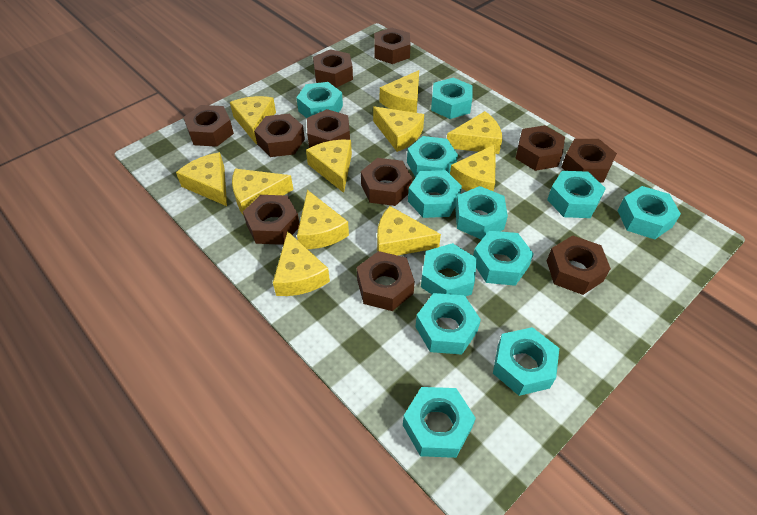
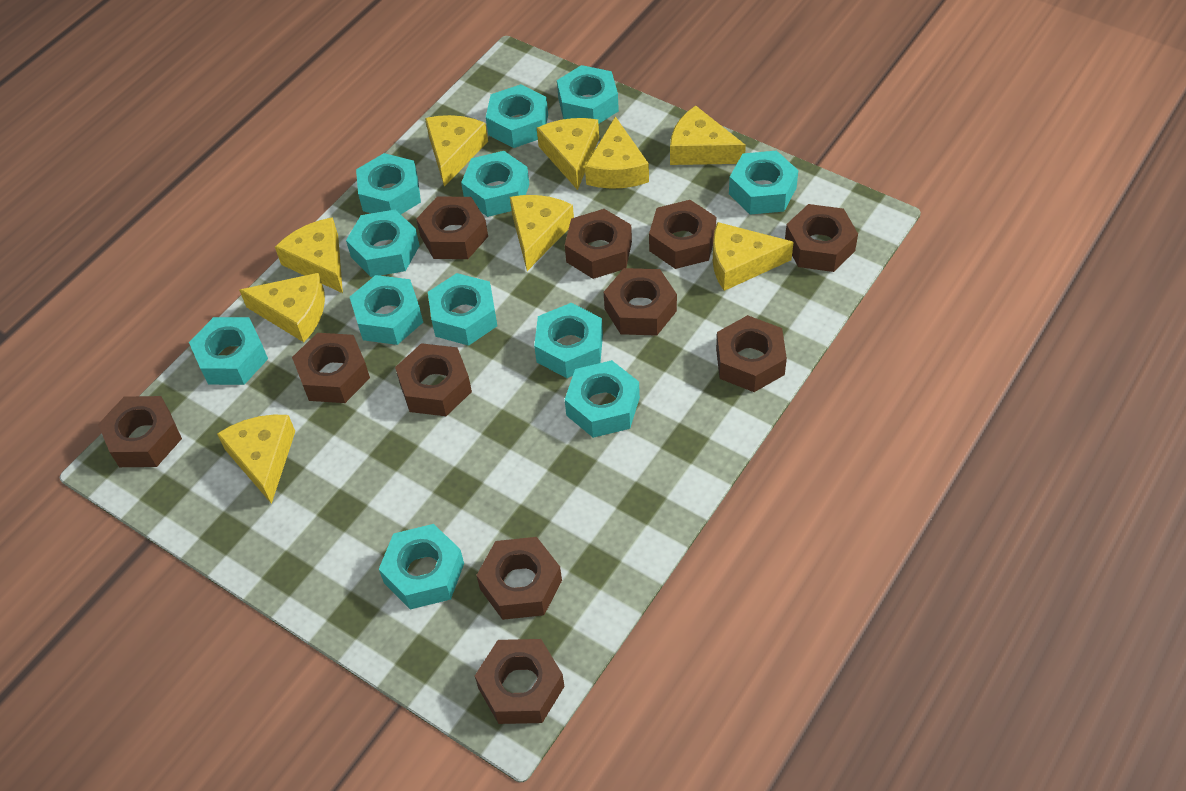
yellow cheese: 11 -> 9

